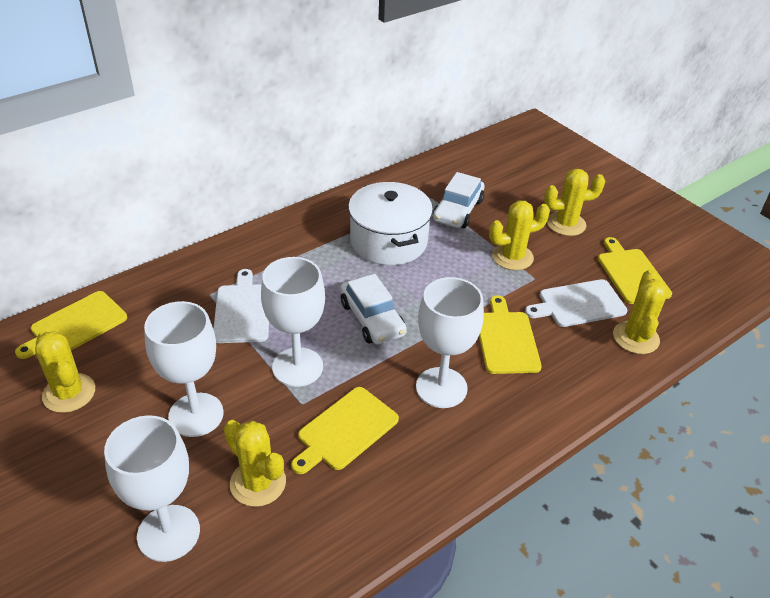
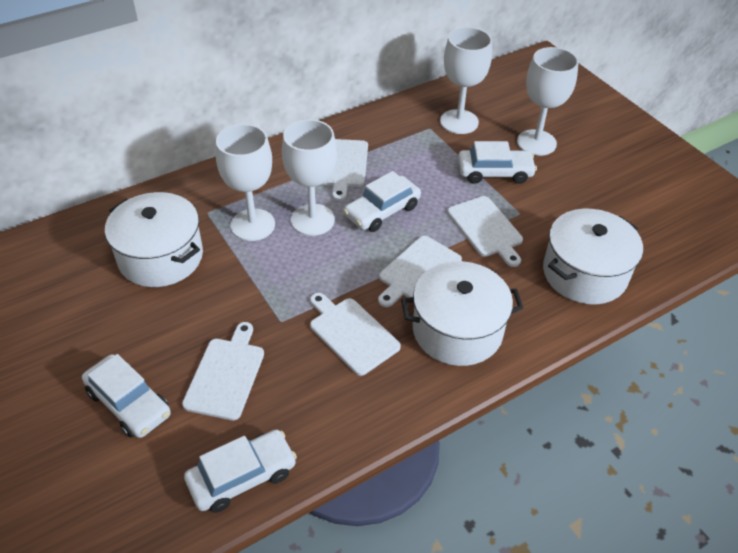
white car: 2 -> 4
white cutting board: 2 -> 5
white pot: 1 -> 3
yellow cactus: 5 -> 0
yellow cutting board: 4 -> 0

